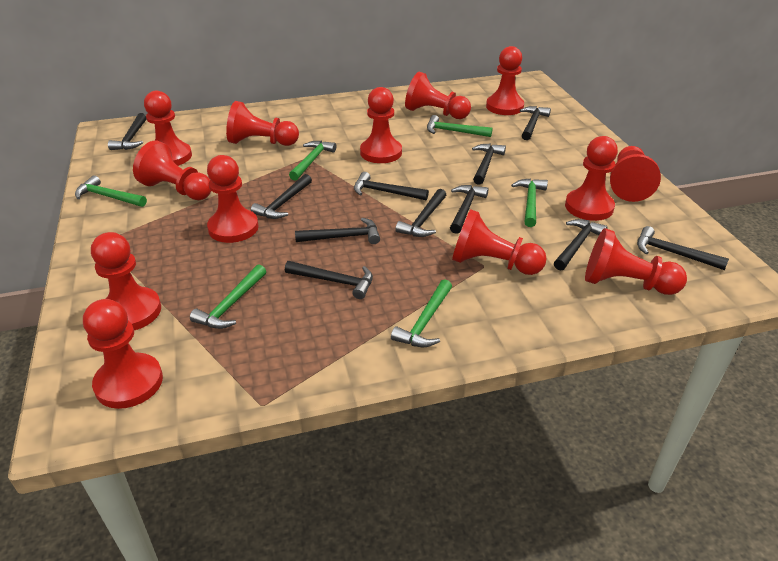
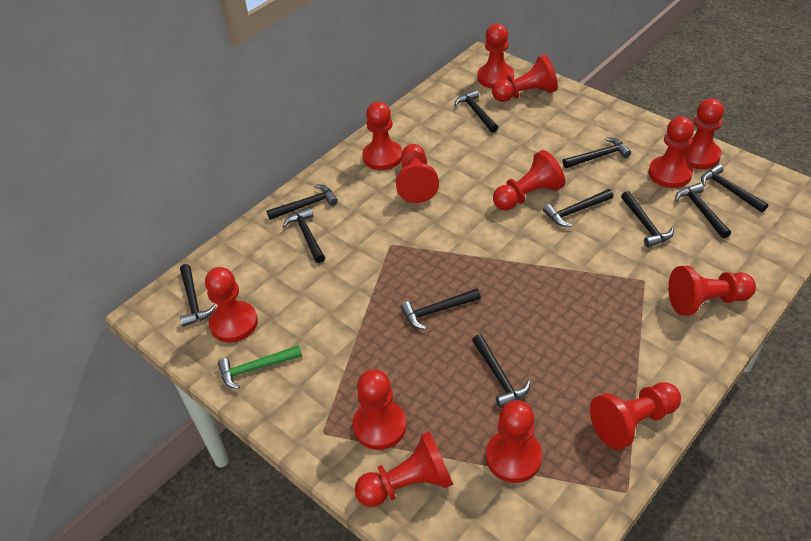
green hammer: 6 -> 1

